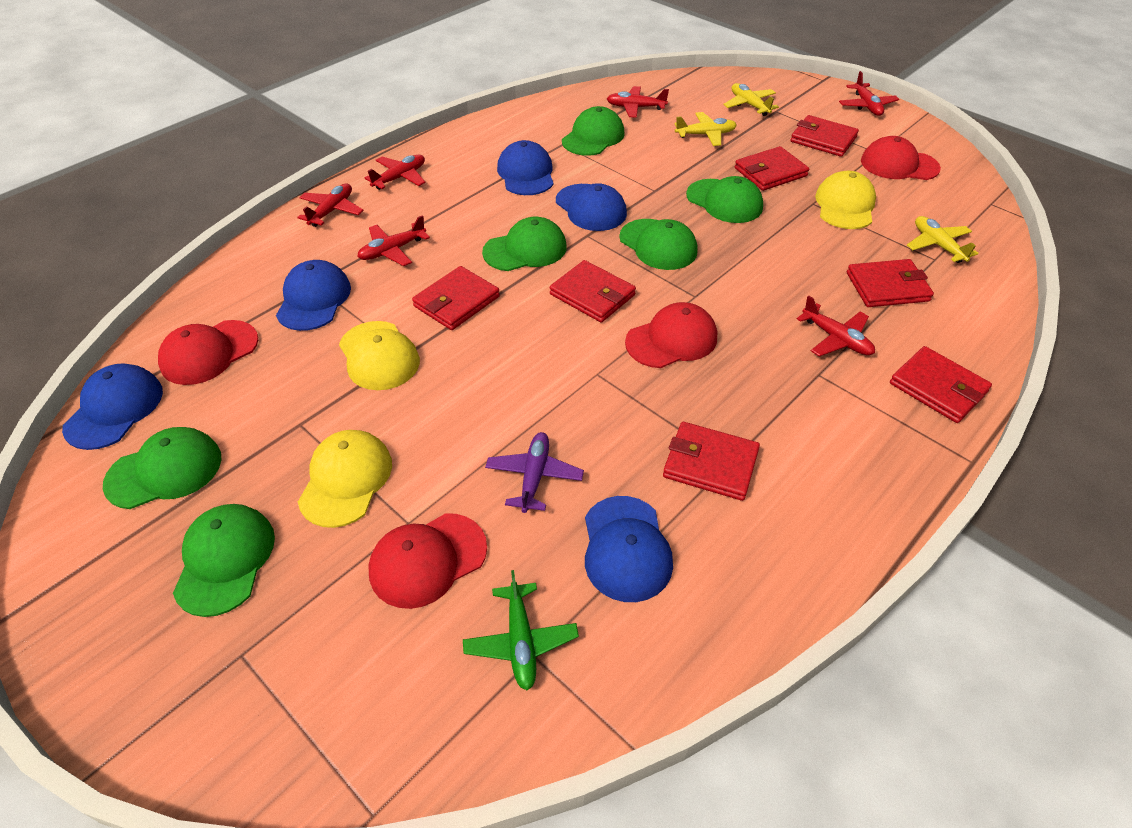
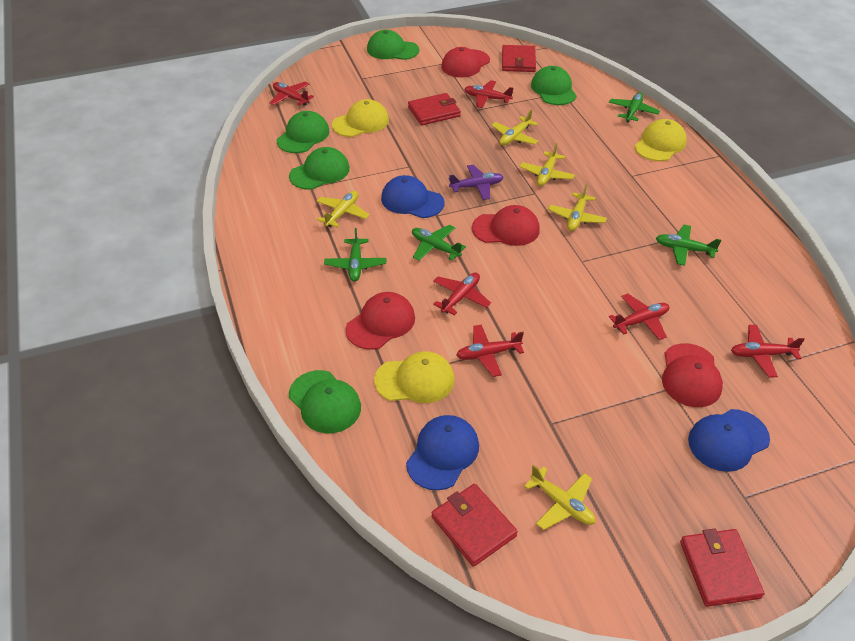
blue cap: 5 -> 3
green cap: 6 -> 5
green plane: 1 -> 4
red wallet: 7 -> 4
yellow plane: 3 -> 5

